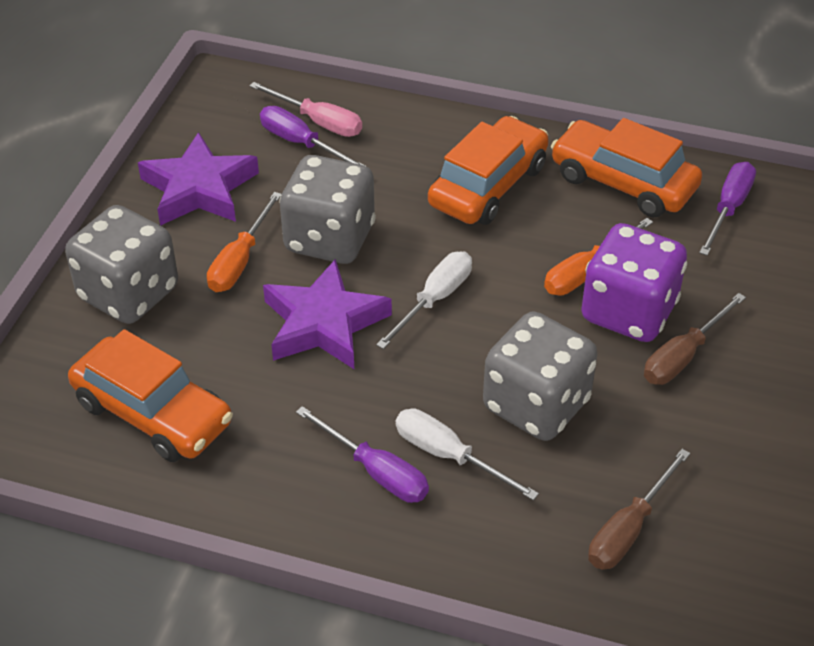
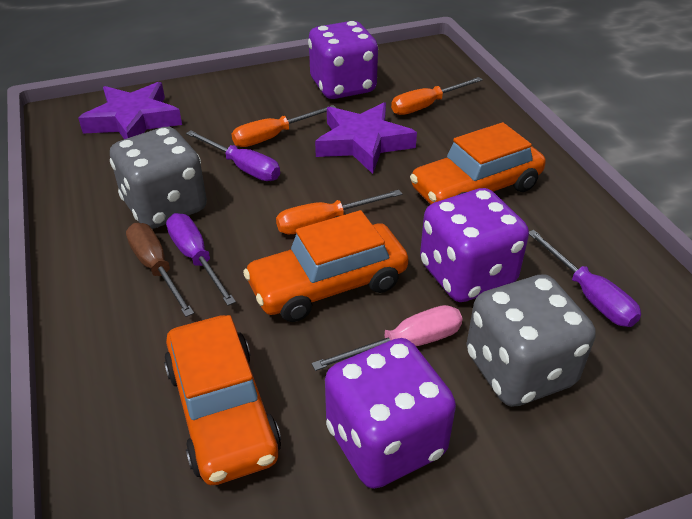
brown screwdriver: 2 -> 1
grey dice: 3 -> 2
orange screwdriver: 2 -> 3
purple dice: 1 -> 3
white screwdriver: 2 -> 0

